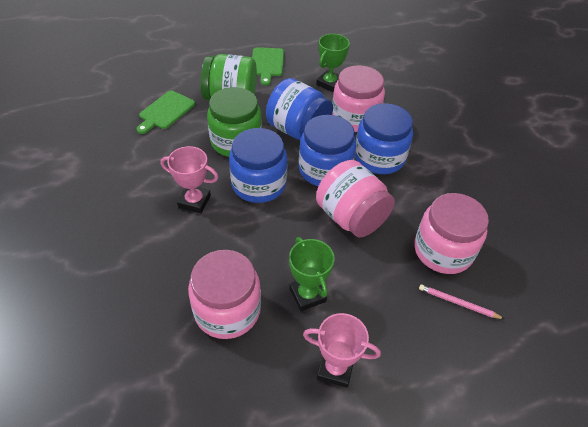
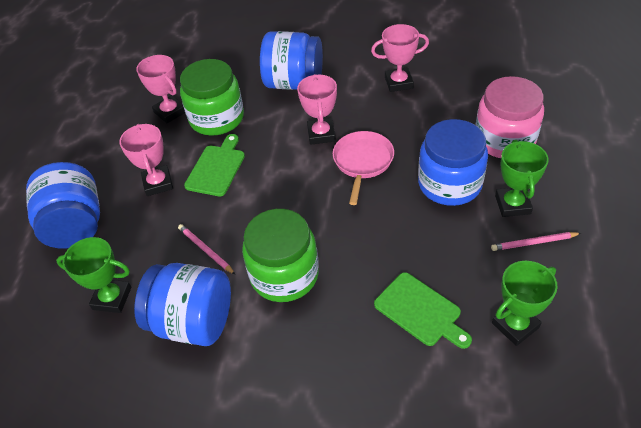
green trophy: 2 -> 3
pink jar: 4 -> 1
pink pan: 0 -> 1
pink pencil: 1 -> 2
pink trophy: 2 -> 4

